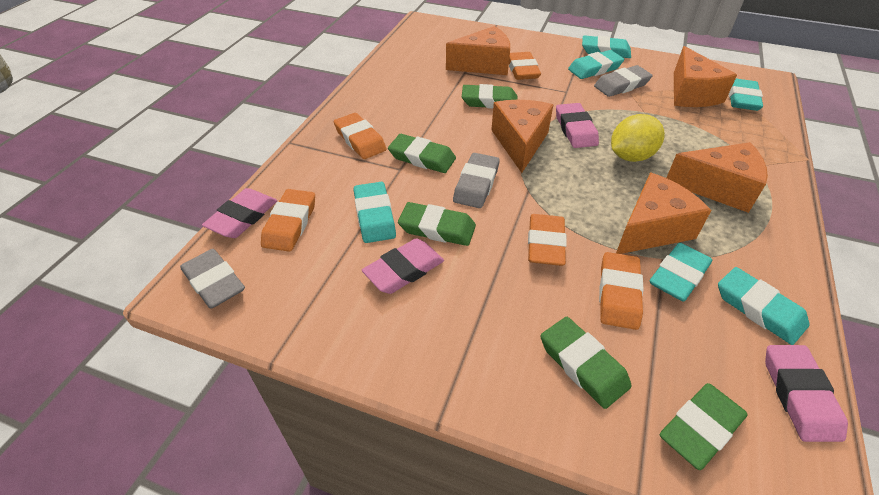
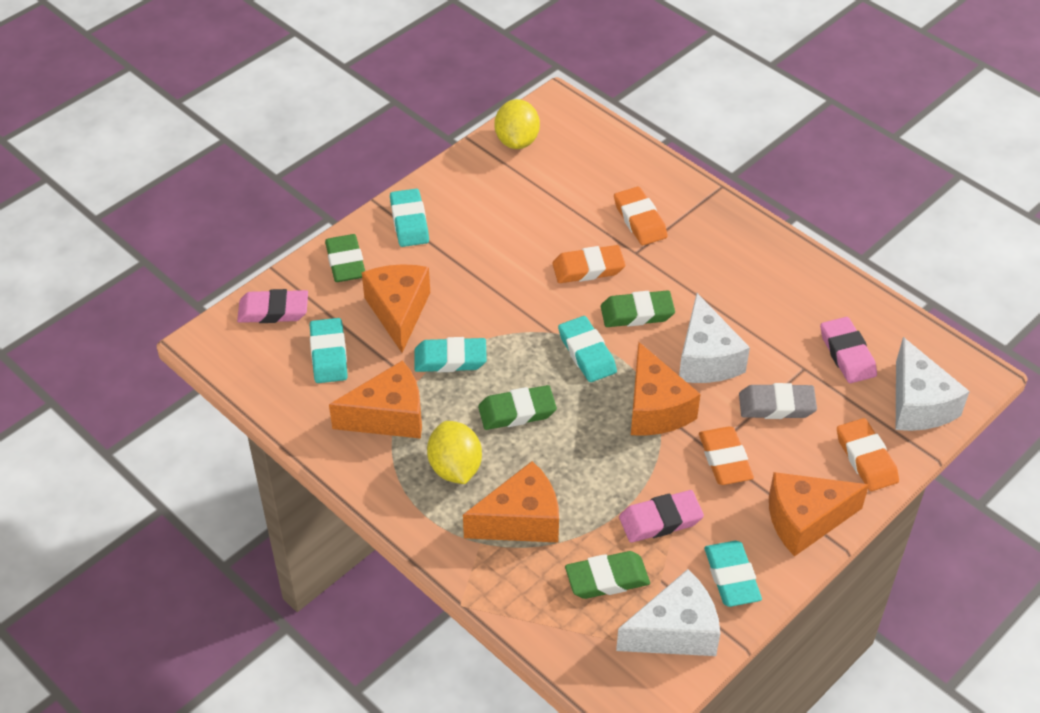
green eraser: 5 -> 4
grey eraser: 3 -> 1
orange eraser: 5 -> 4
pink eraser: 4 -> 3
turquoise eraser: 6 -> 5
white cheese: 0 -> 3
yellow lemon: 1 -> 2

